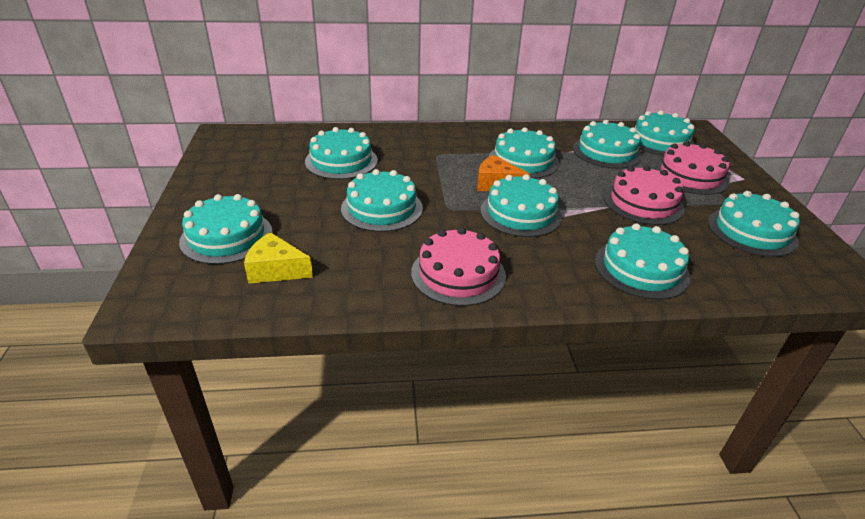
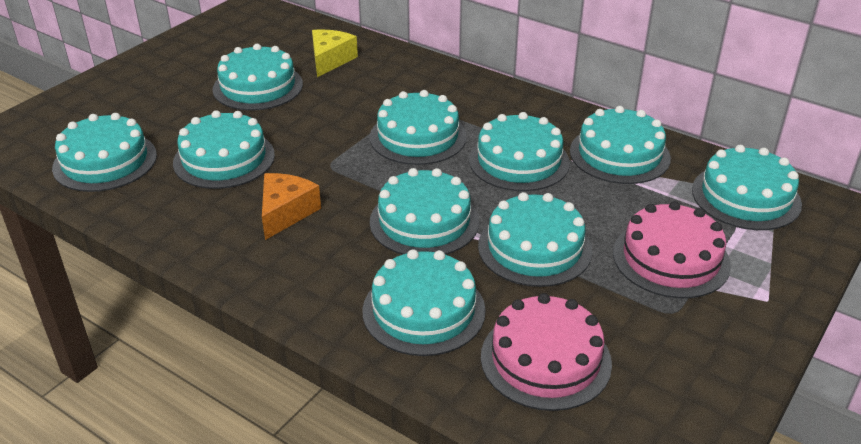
pink cake: 3 -> 2
turquoise cake: 9 -> 10

